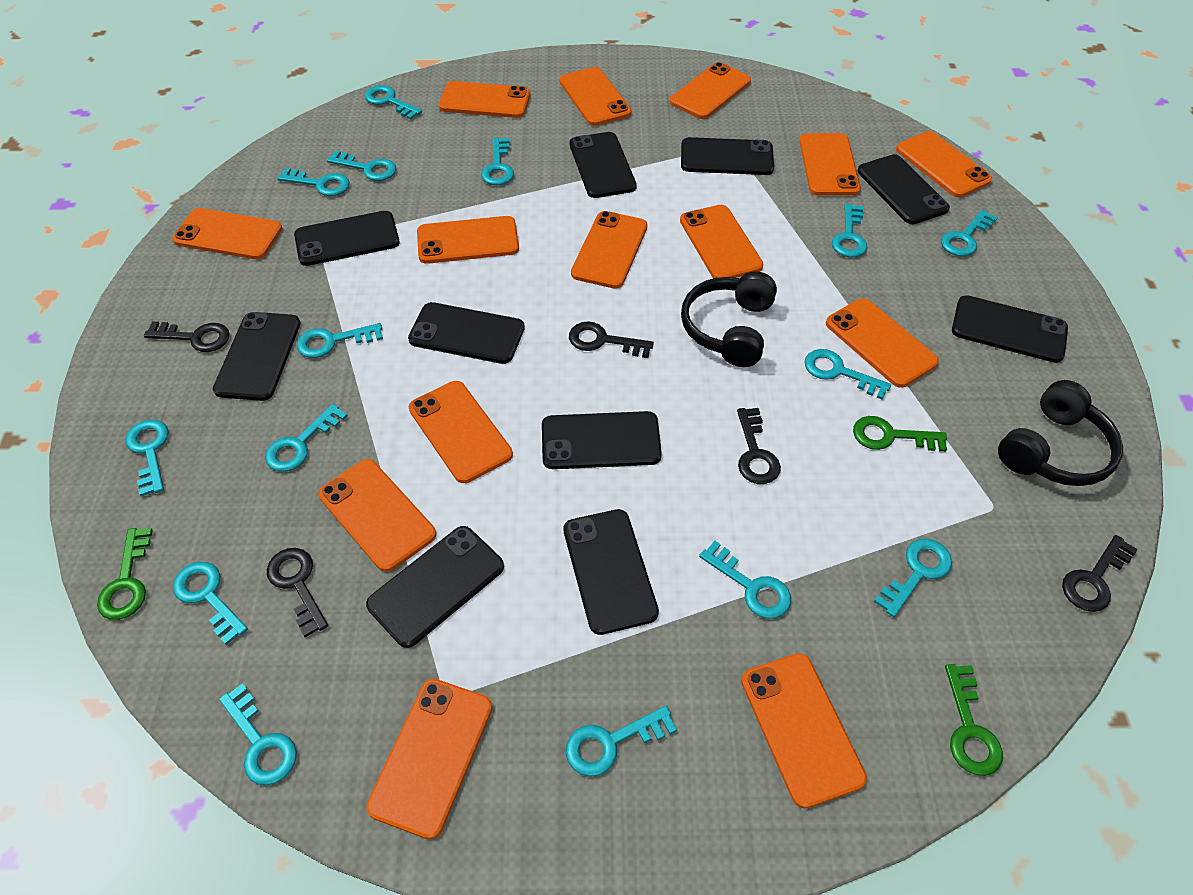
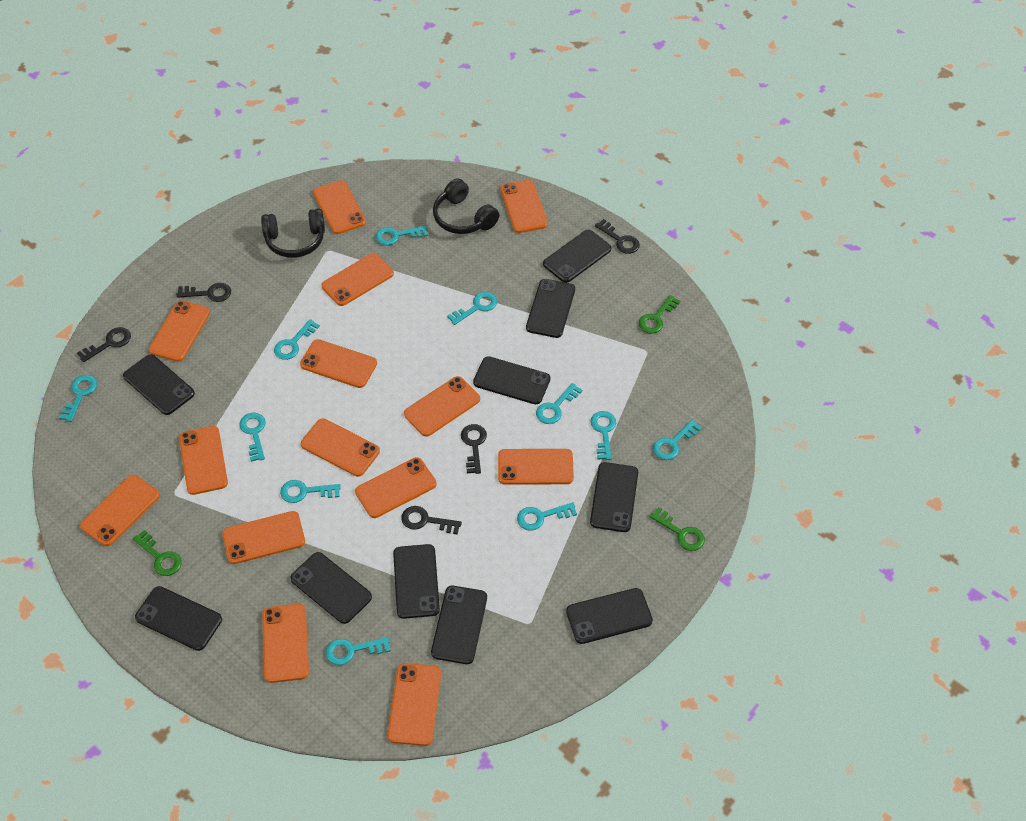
turquoise key: 15 -> 11

